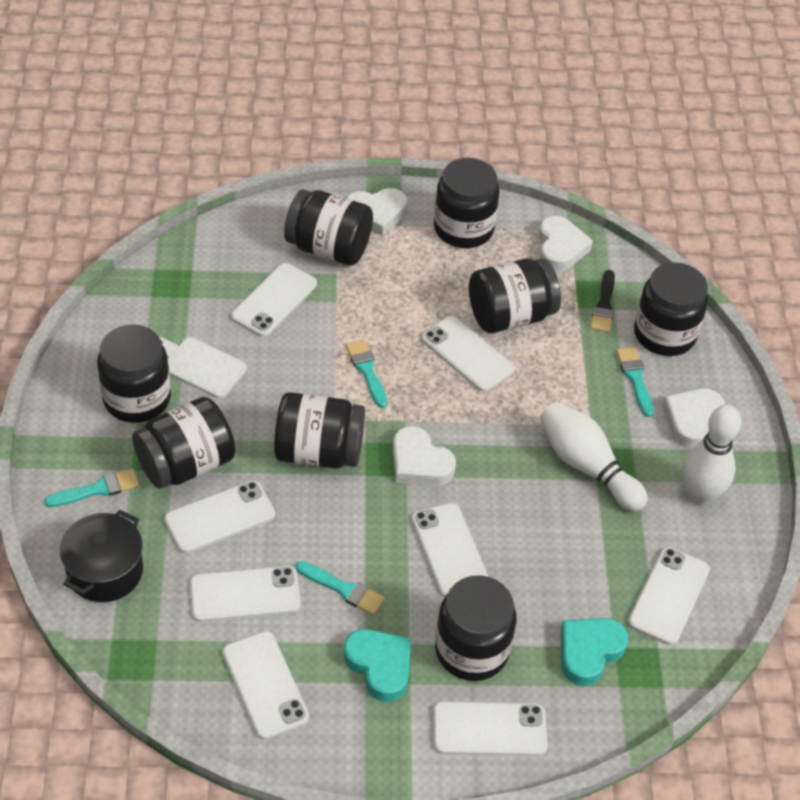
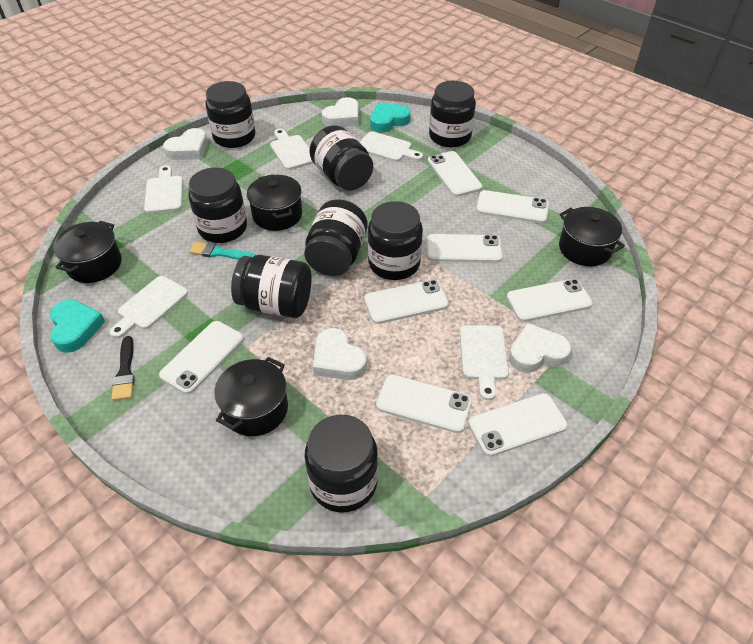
black pot: 1 -> 4
turquoise brush: 4 -> 1
white bowling pin: 2 -> 0
white cutting board: 1 -> 5

